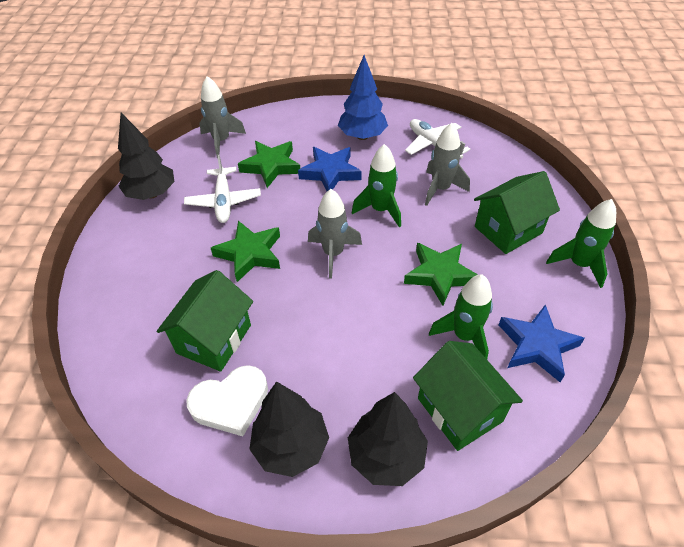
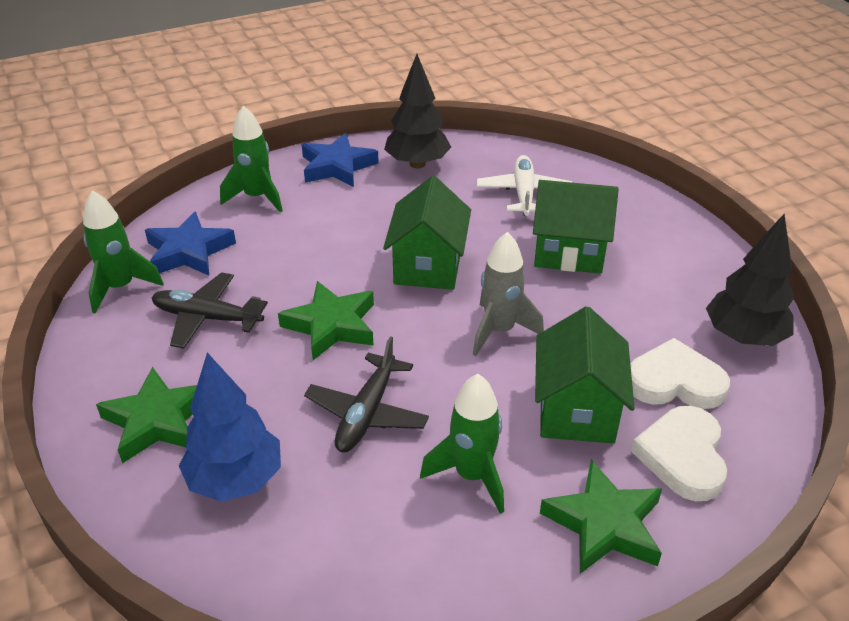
black plane: 0 -> 2
black tree: 3 -> 2
grey rocket: 3 -> 1
white heart: 1 -> 2
white plane: 2 -> 1

